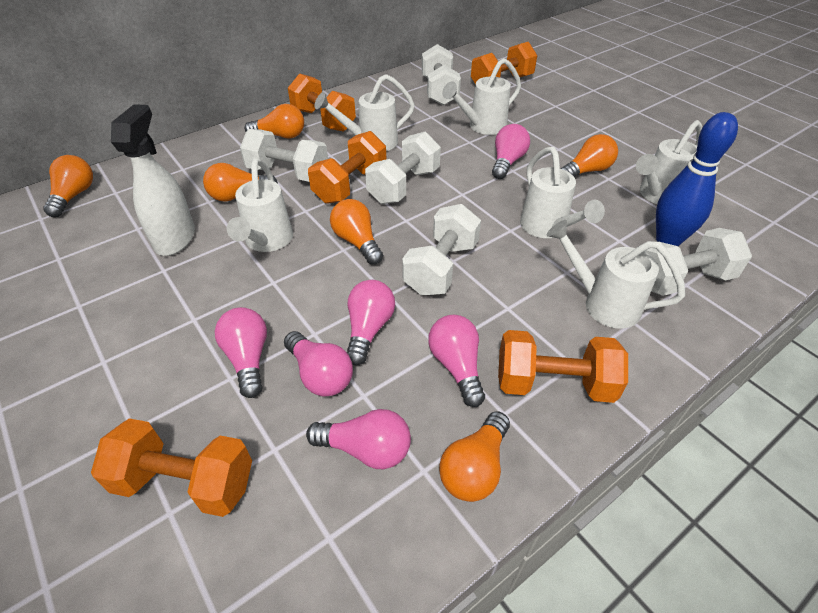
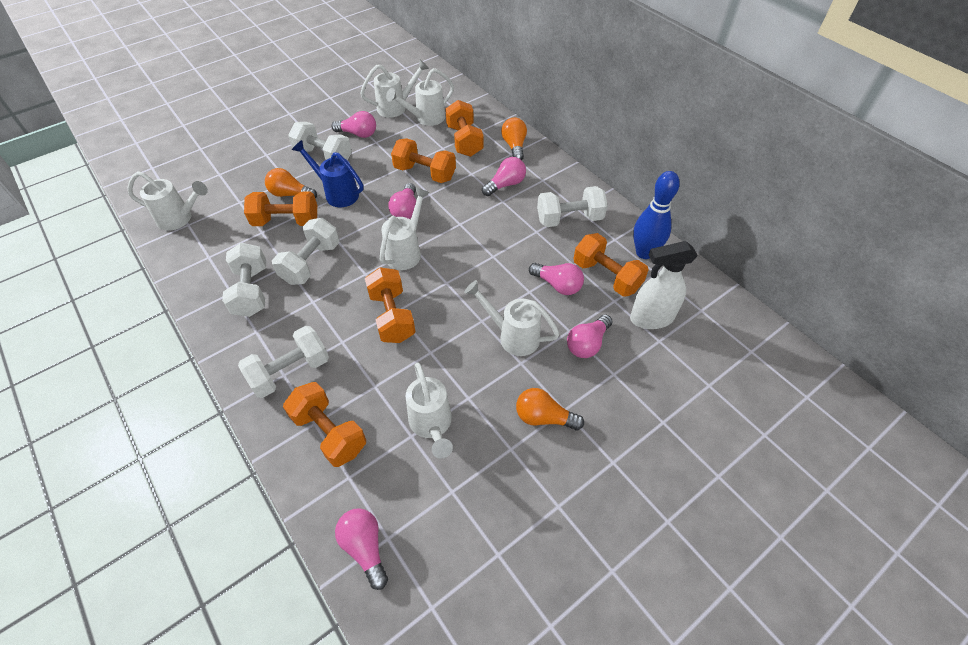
blue watering can: 0 -> 1
orange dumbbell: 5 -> 6
orange light bulb: 6 -> 3

